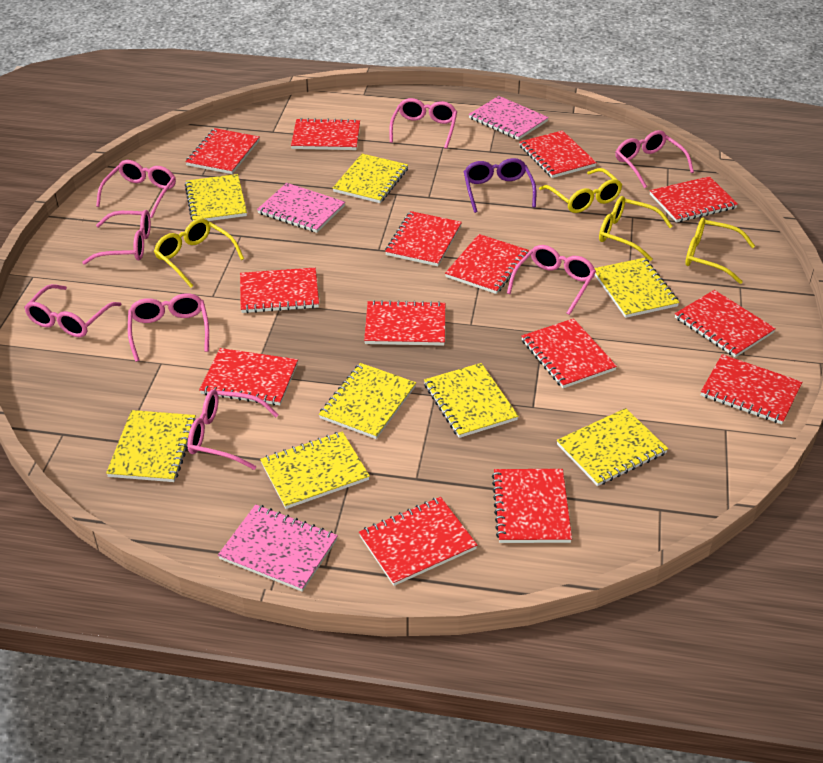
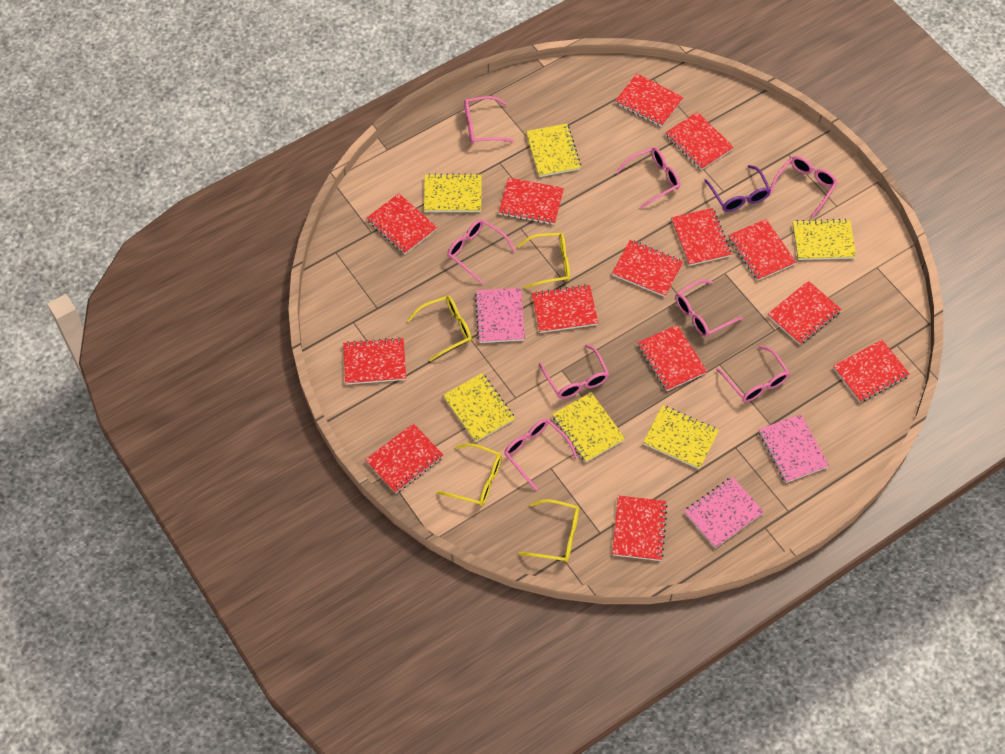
yellow notebook: 8 -> 6

